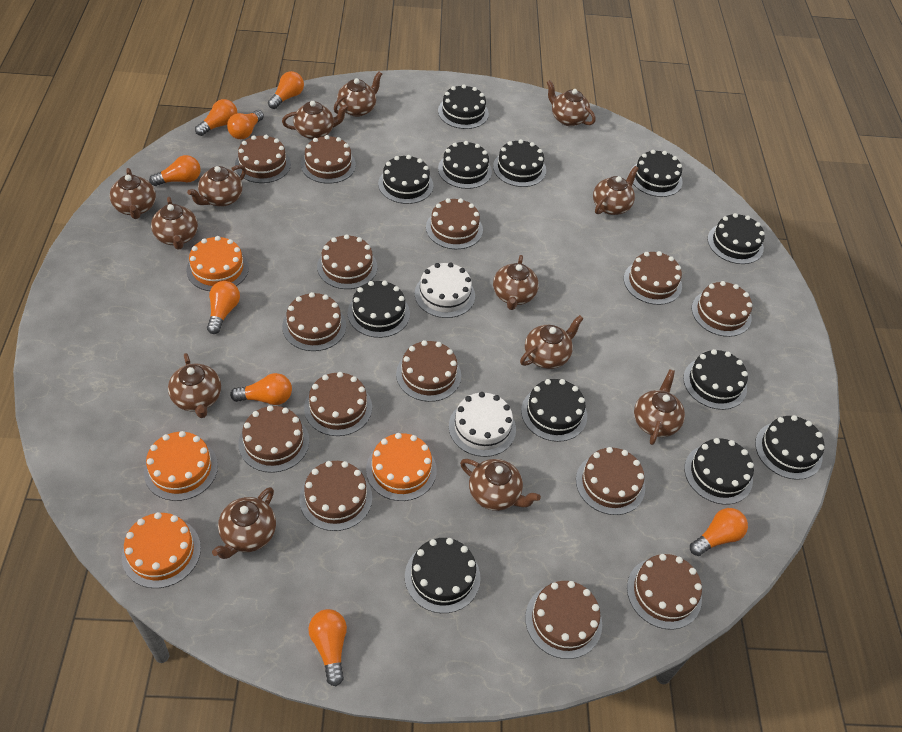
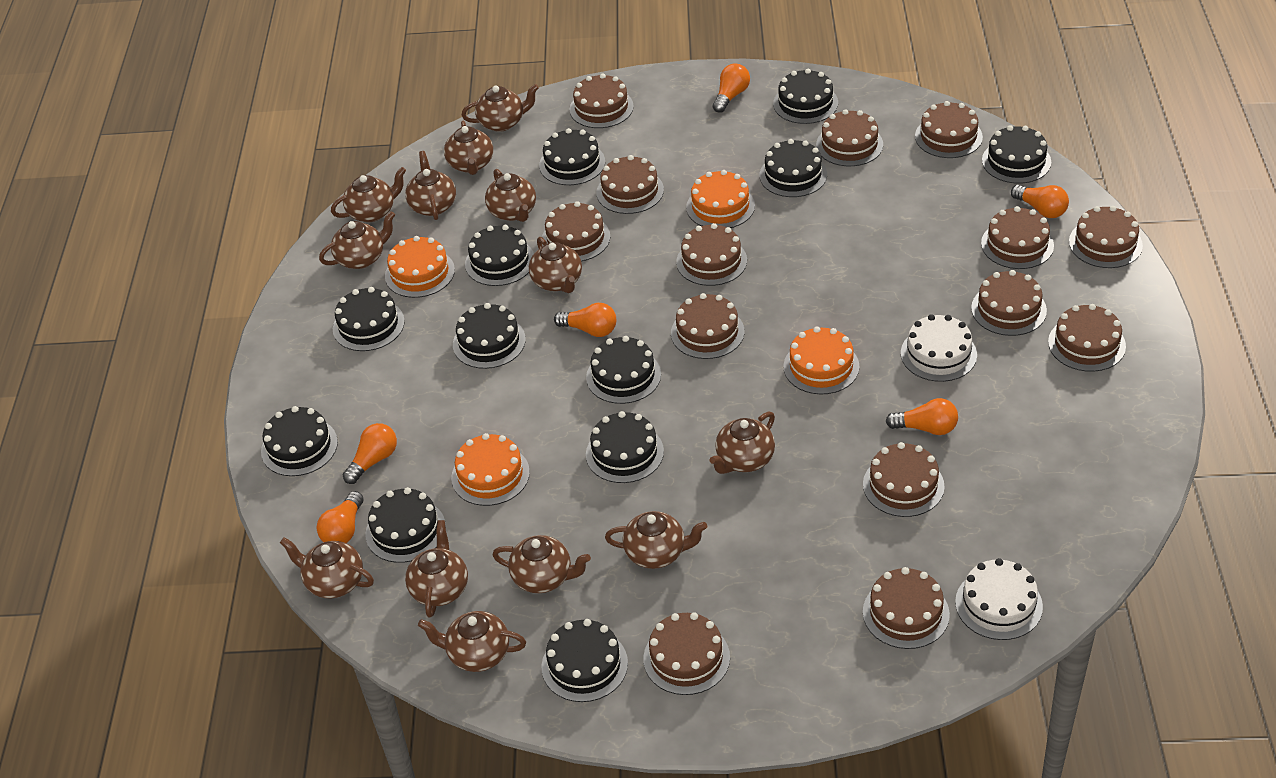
orange light bulb: 8 -> 6

